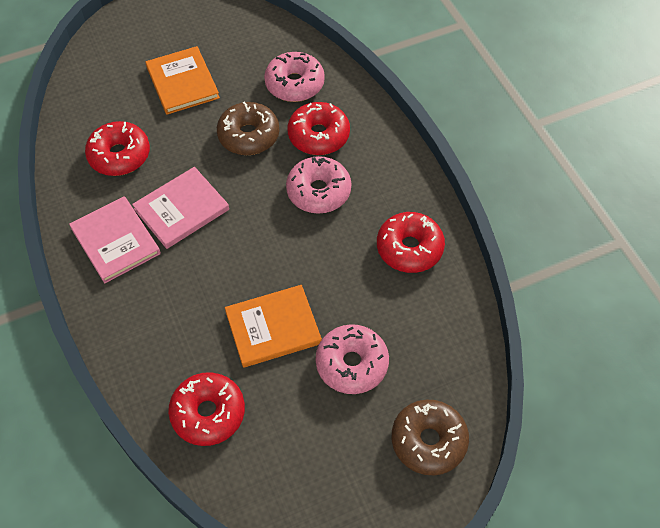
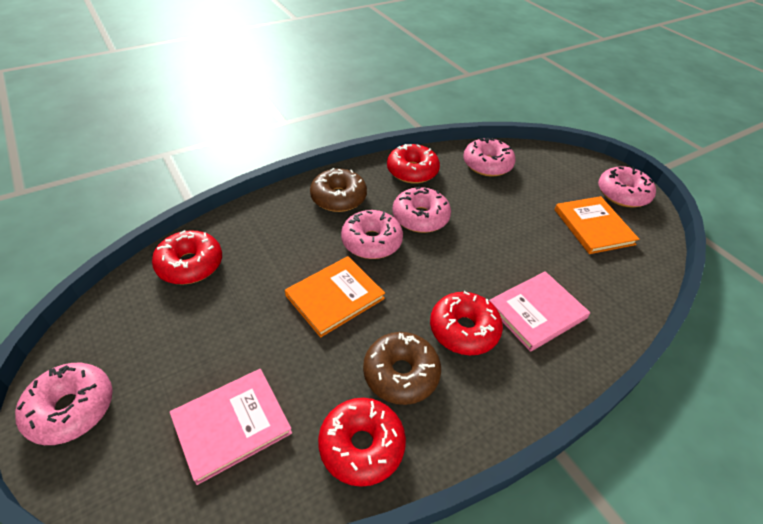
pink donut: 3 -> 5

